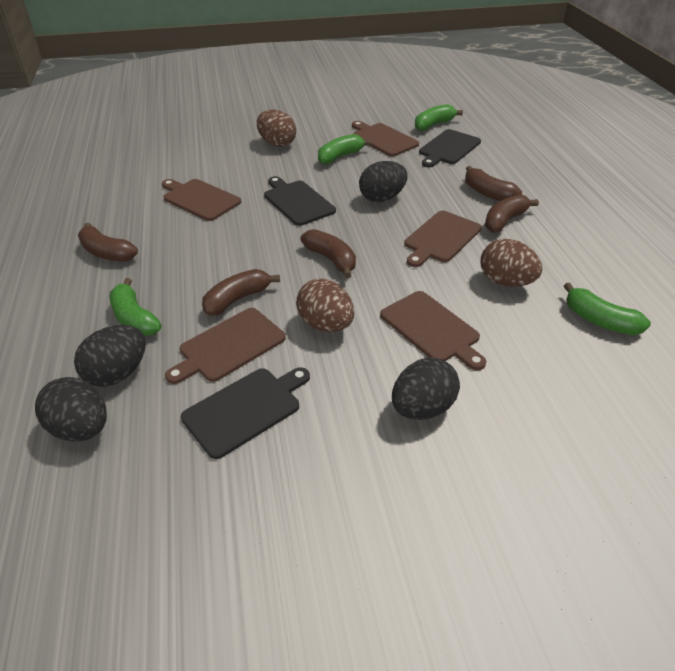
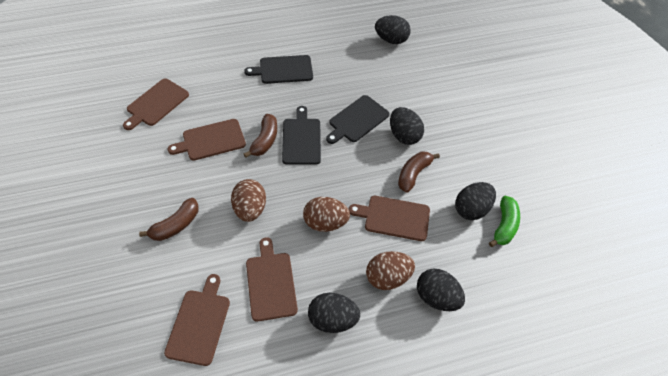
black egg: 4 -> 5
brown banana: 5 -> 3
green banana: 4 -> 1

